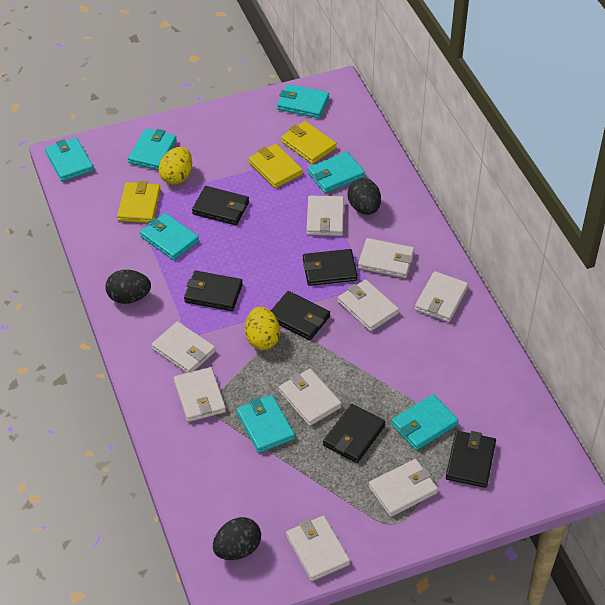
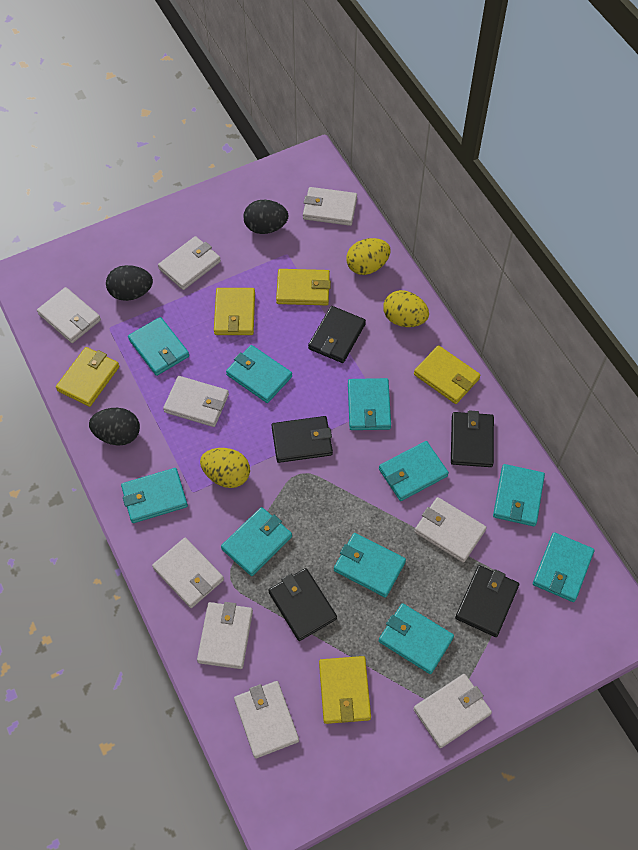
black wallet: 6 -> 5
turquoise wallet: 7 -> 10
yellow egg: 2 -> 3
yellow wallet: 3 -> 5

